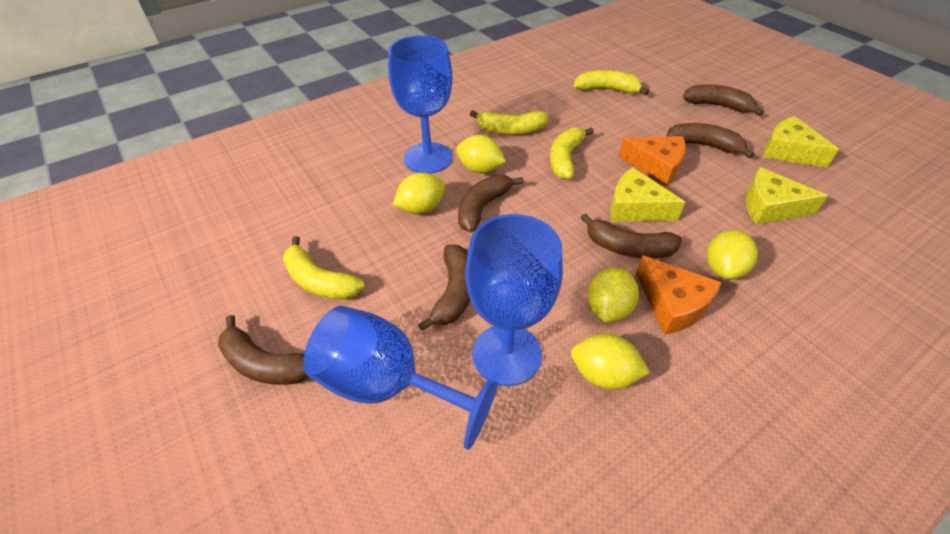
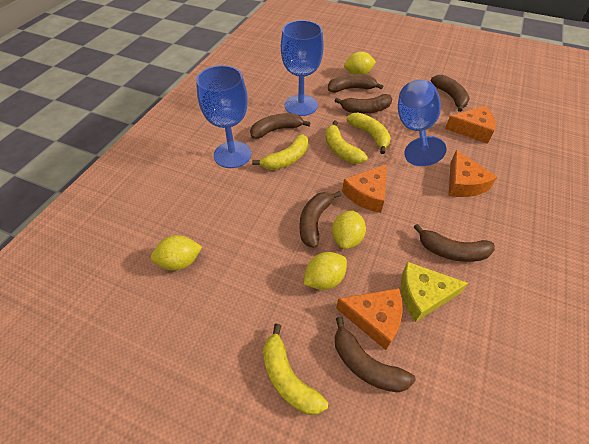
brown banana: 6 -> 7
orange cheese: 2 -> 4
yellow cheese: 3 -> 1
yellow lemon: 5 -> 4

